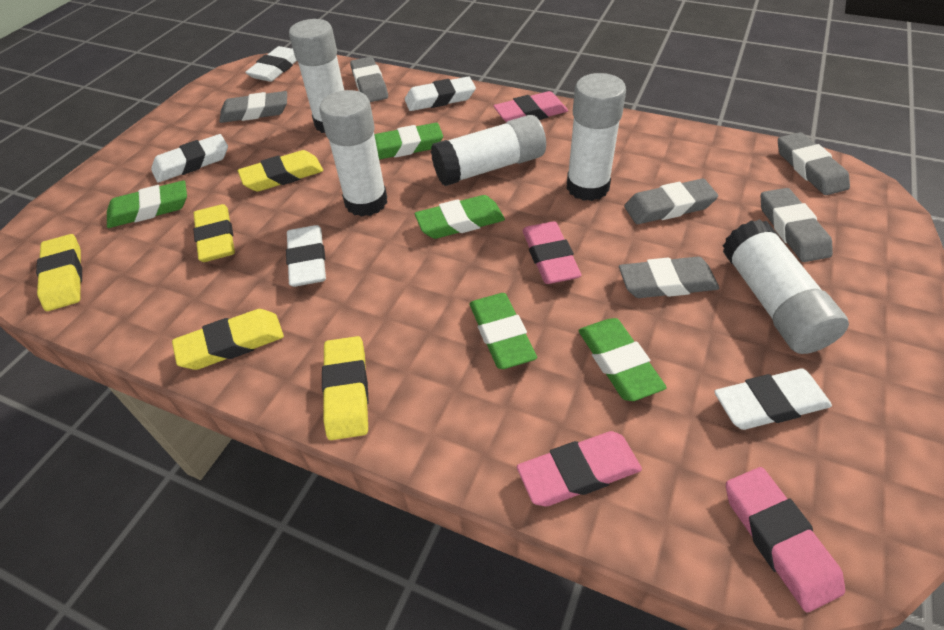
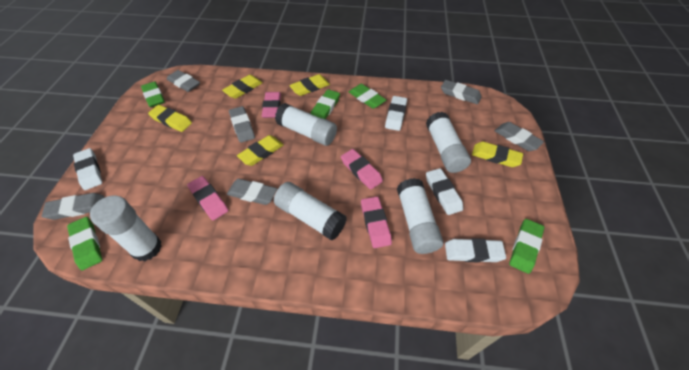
white eraser: 5 -> 4

